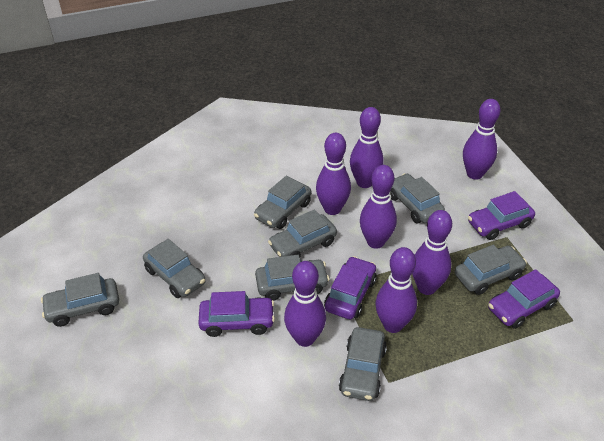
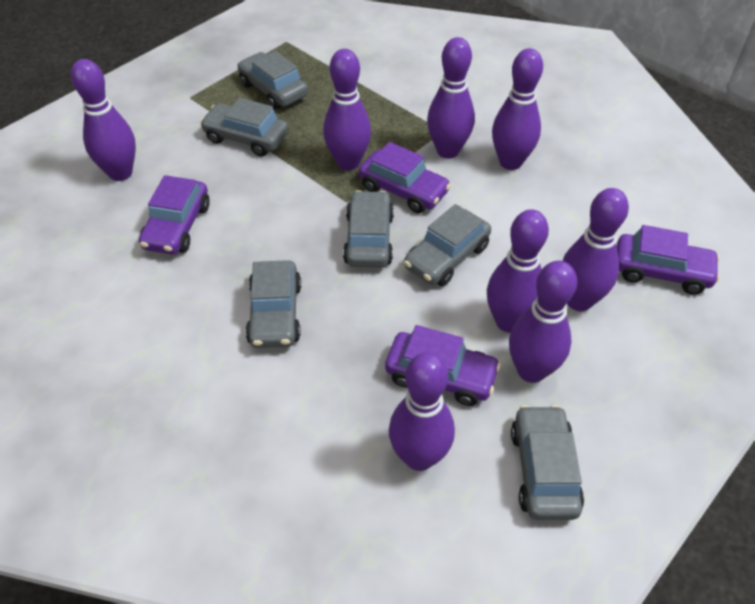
grey car: 8 -> 6
purple bowling pin: 7 -> 8

